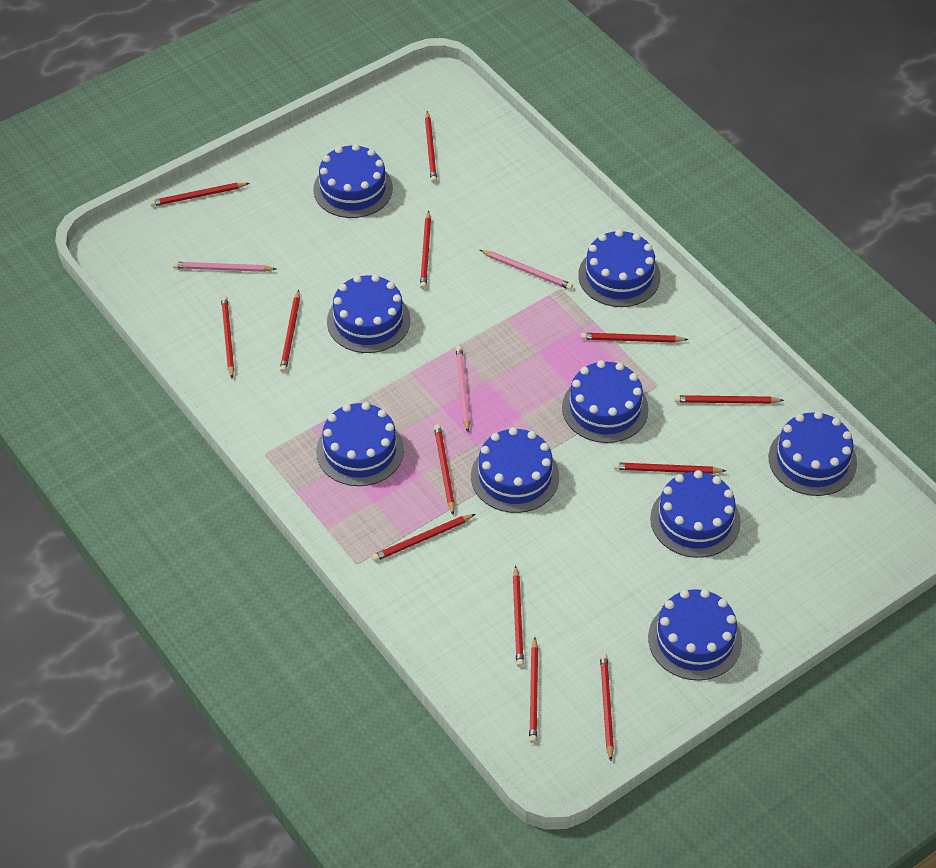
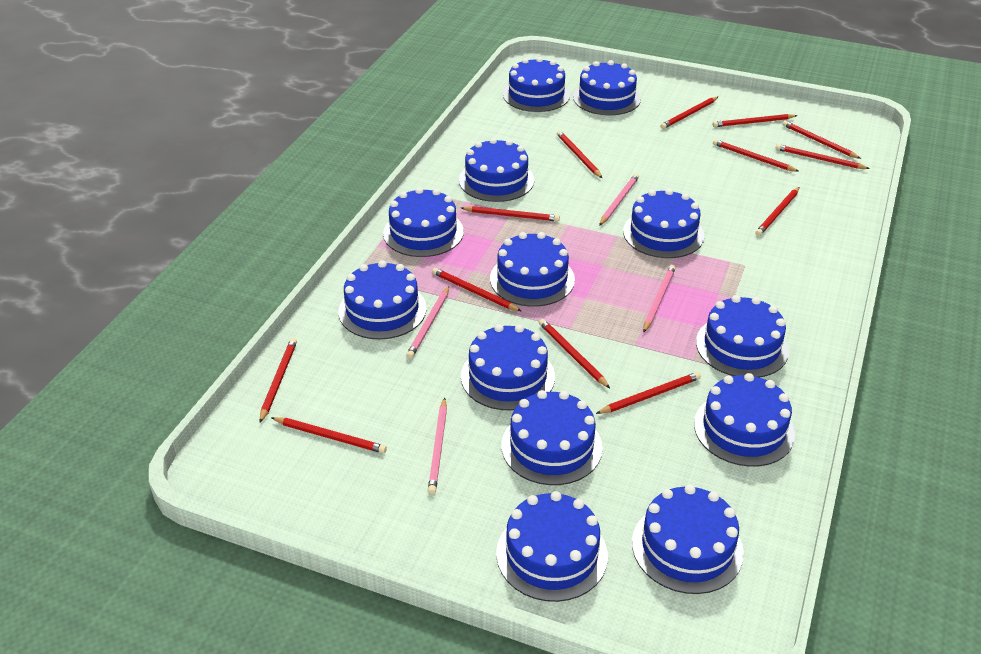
blue cake: 9 -> 13
pink pencil: 3 -> 4

